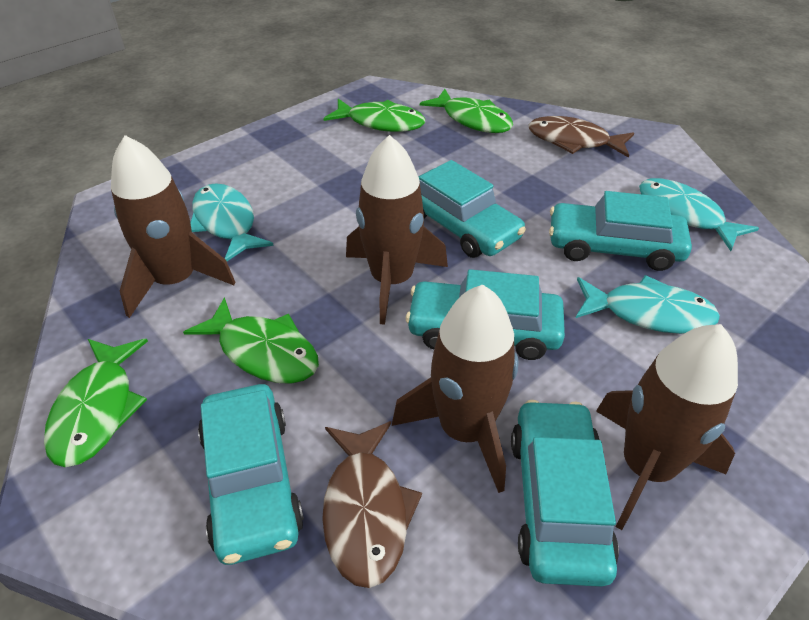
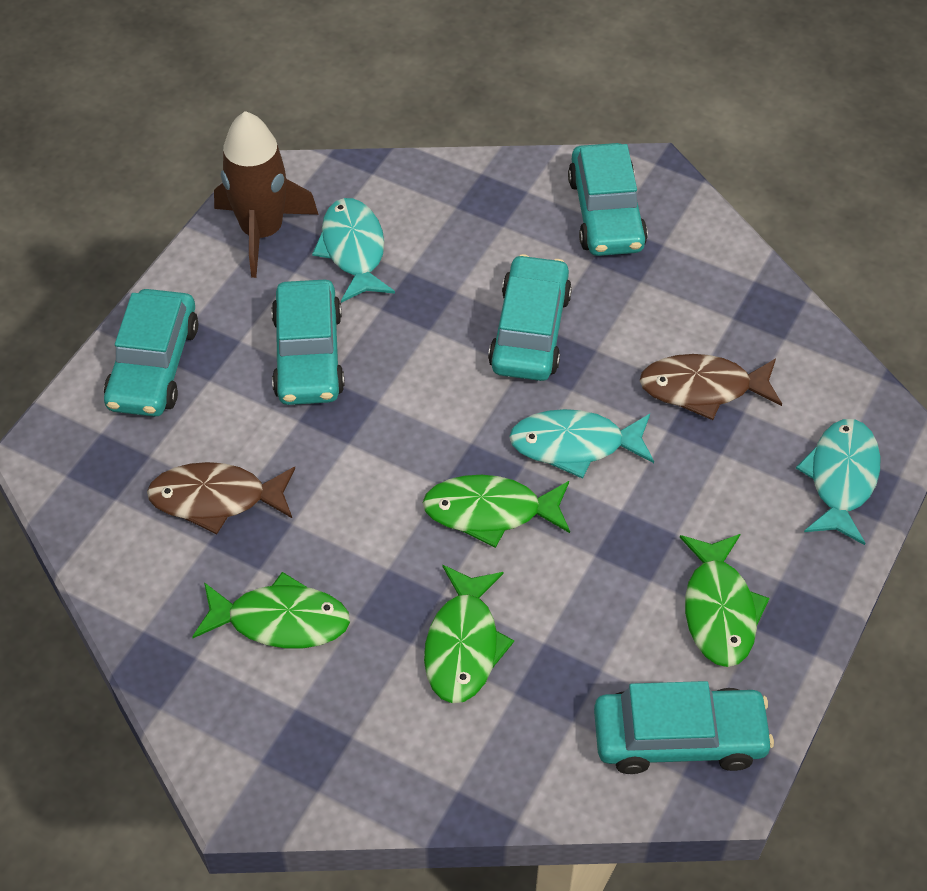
brown rocket: 4 -> 1

